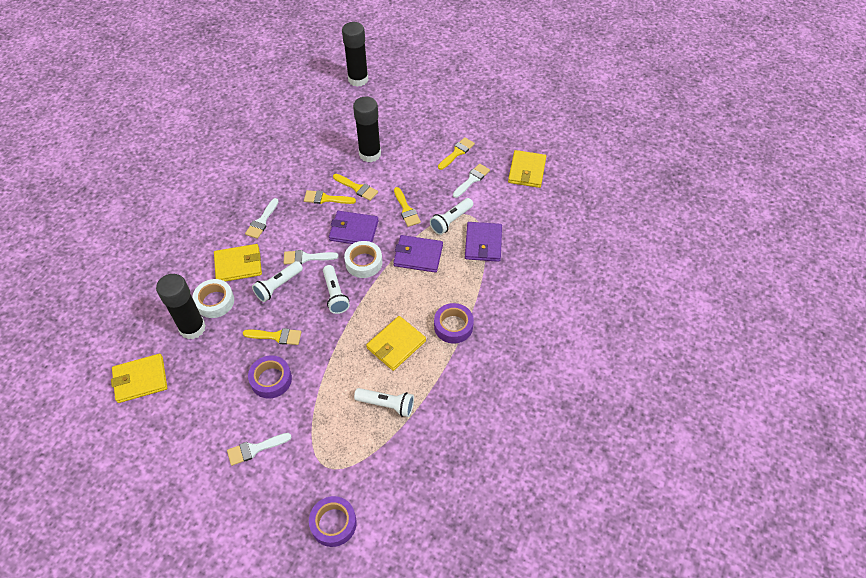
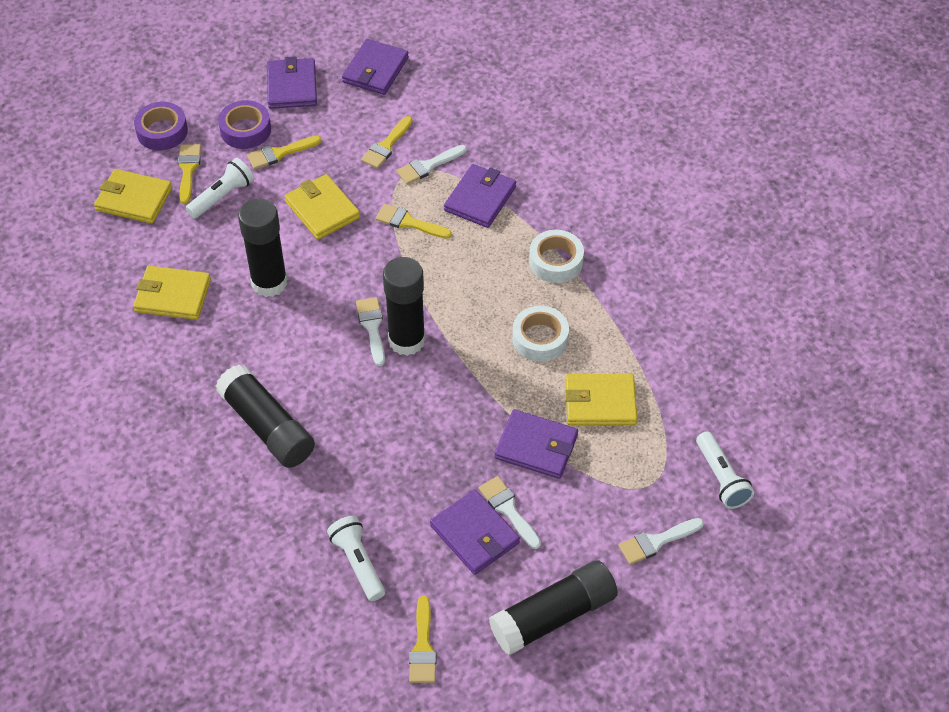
black glue stick: 3 -> 4
purple tape: 3 -> 2
purple wallet: 3 -> 5
white flashlight: 4 -> 3

